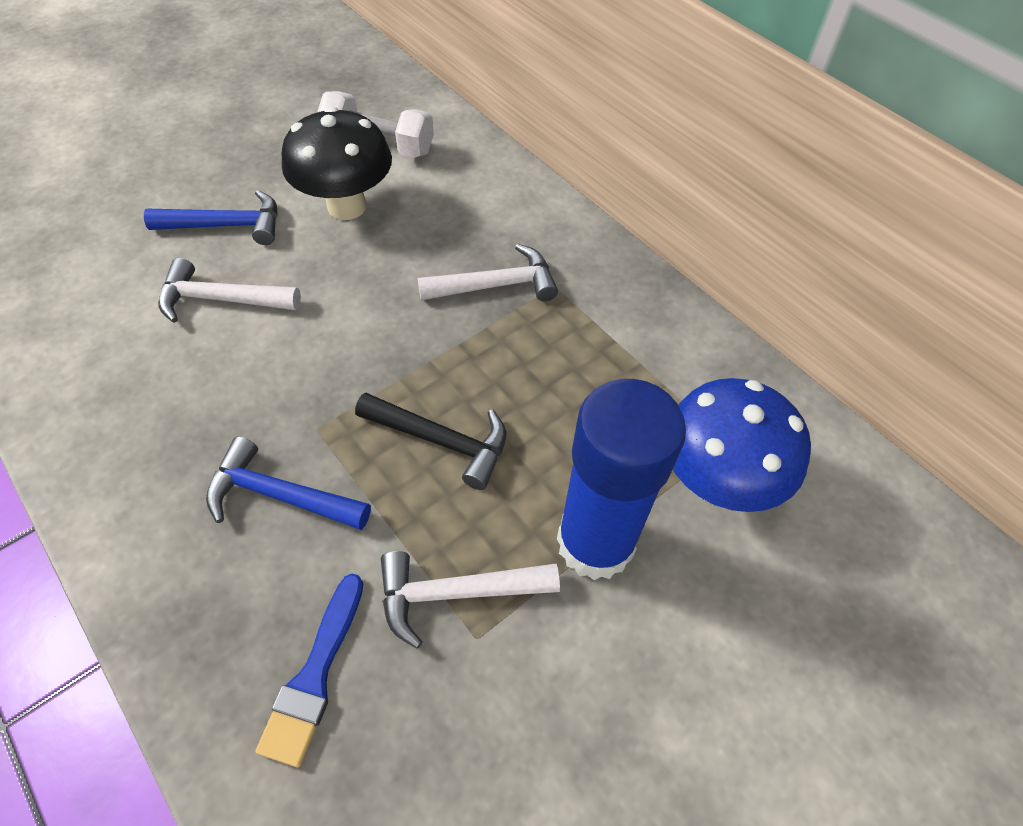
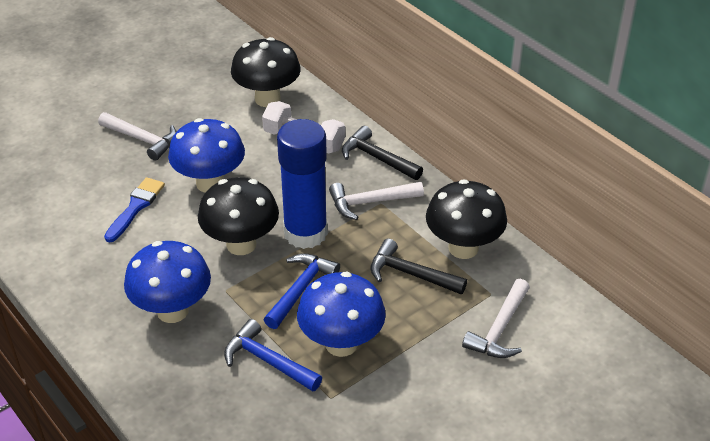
black hammer: 1 -> 2
black mushroom: 1 -> 3
blue mushroom: 1 -> 3

